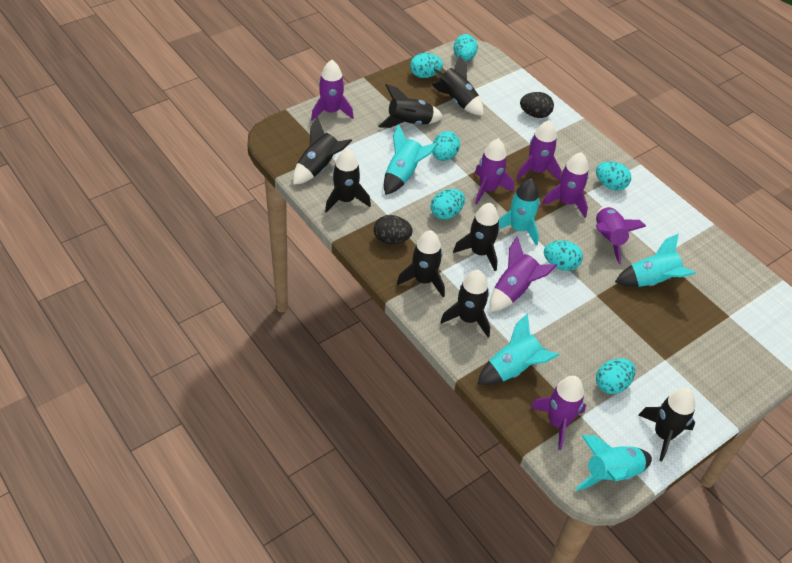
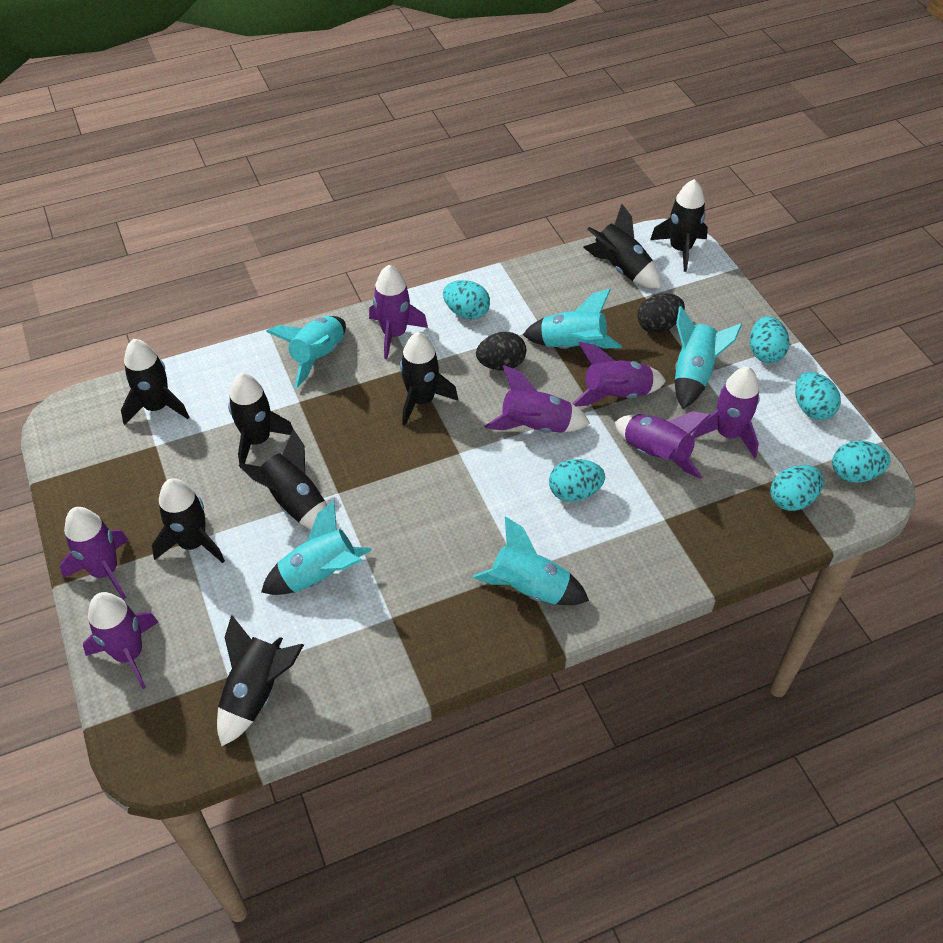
turquoise egg: 7 -> 6

